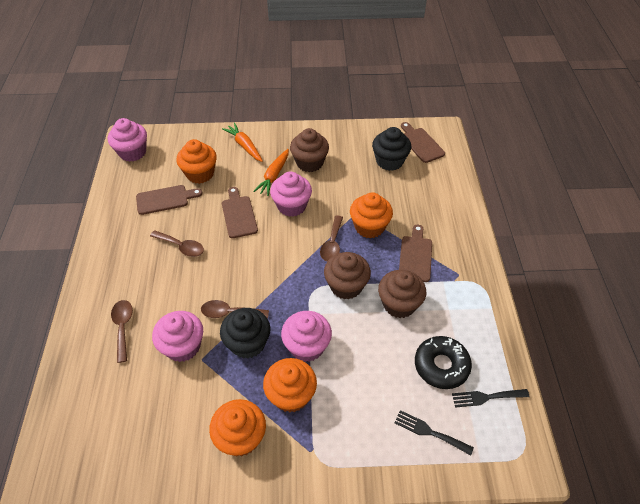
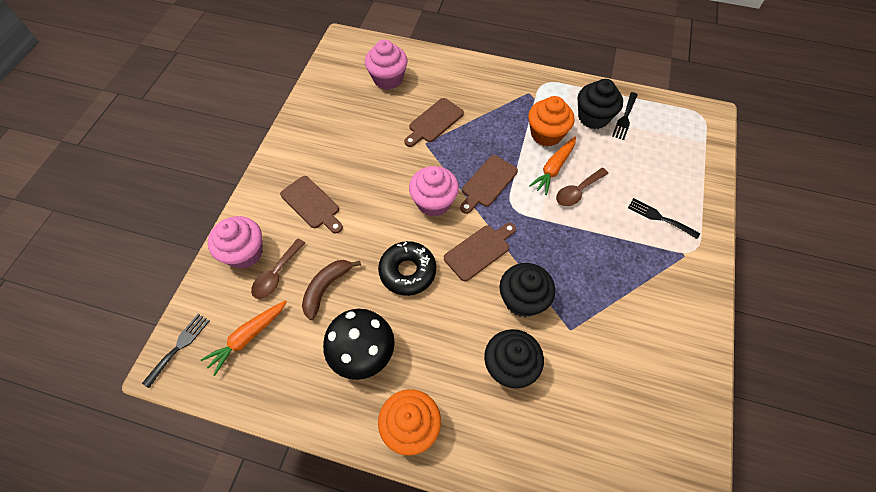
black cupcake: 2 -> 3
black fork: 2 -> 3
black mushroom: 0 -> 1
brown banana: 0 -> 1
brown cupcake: 3 -> 0
brown spoon: 4 -> 2
orange cupcake: 4 -> 2
pink cupcake: 4 -> 3

